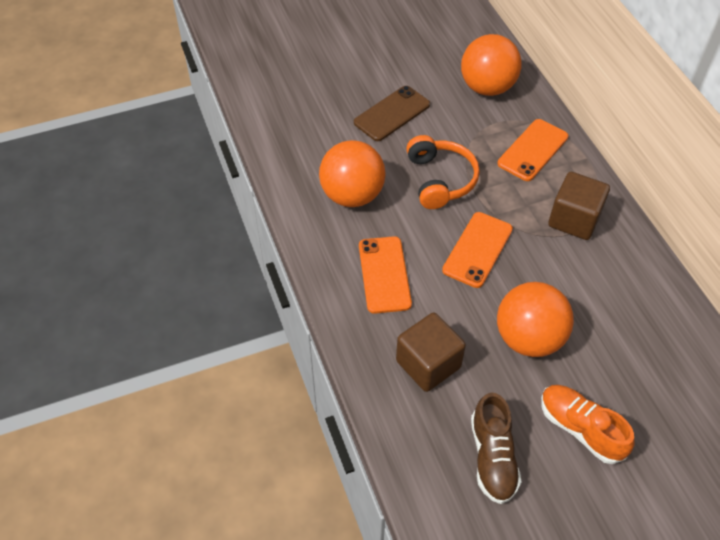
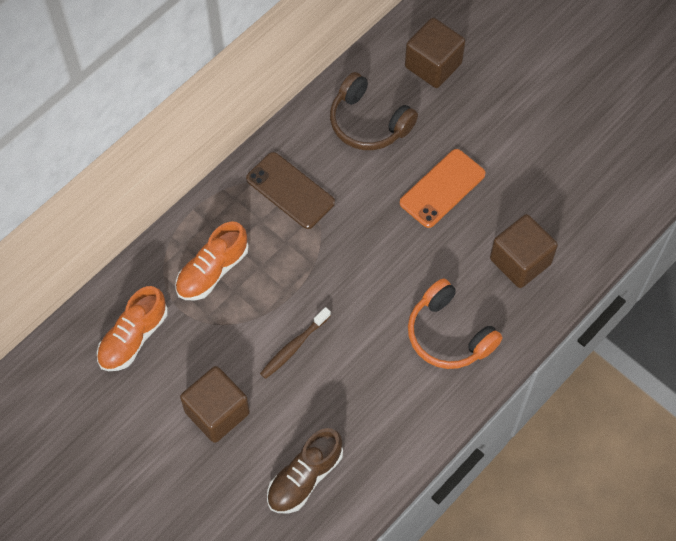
brown cube: 2 -> 3
brown headphones: 0 -> 1
brown toothbrush: 0 -> 1
orange ball: 3 -> 0
orange phone: 3 -> 1
orange shoe: 1 -> 2

